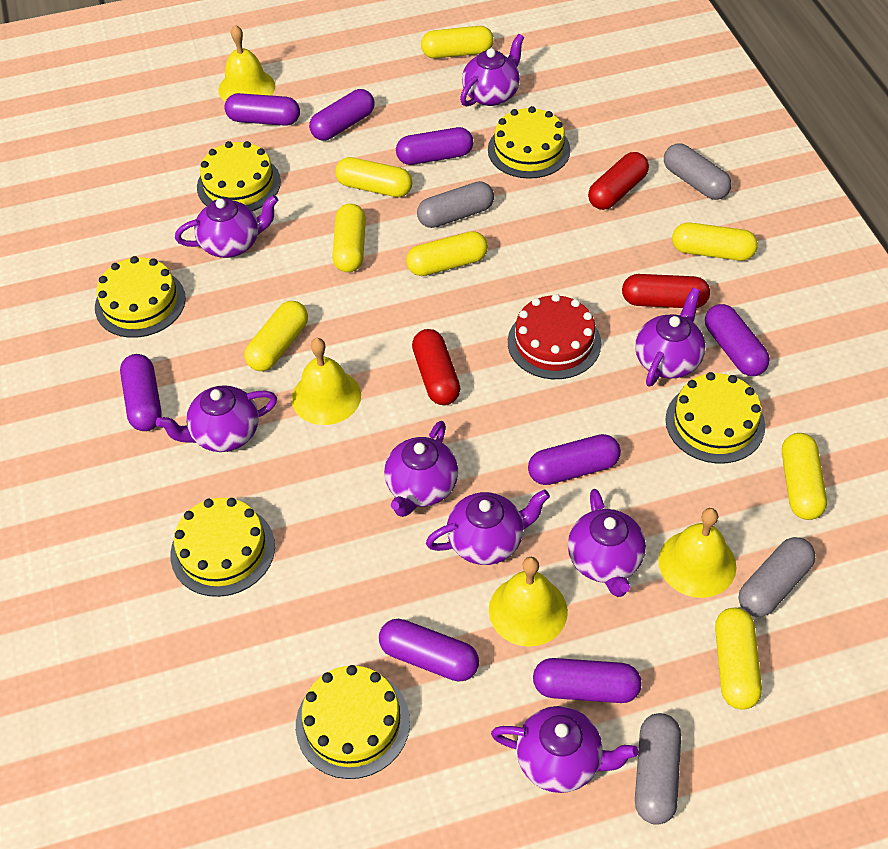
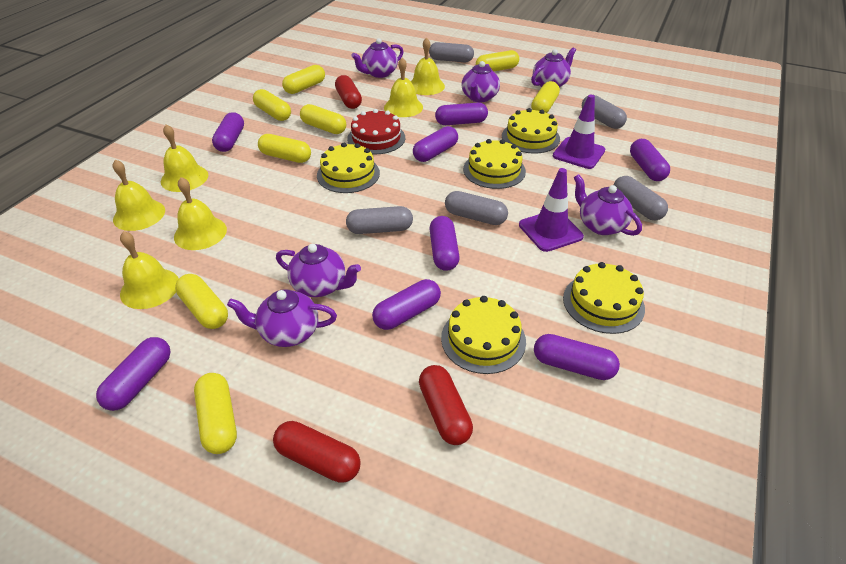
grey capsule: 4 -> 5
purple teapot: 8 -> 6
purple traffic cone: 0 -> 2
yellow bell: 4 -> 6
yellow cake: 6 -> 5

